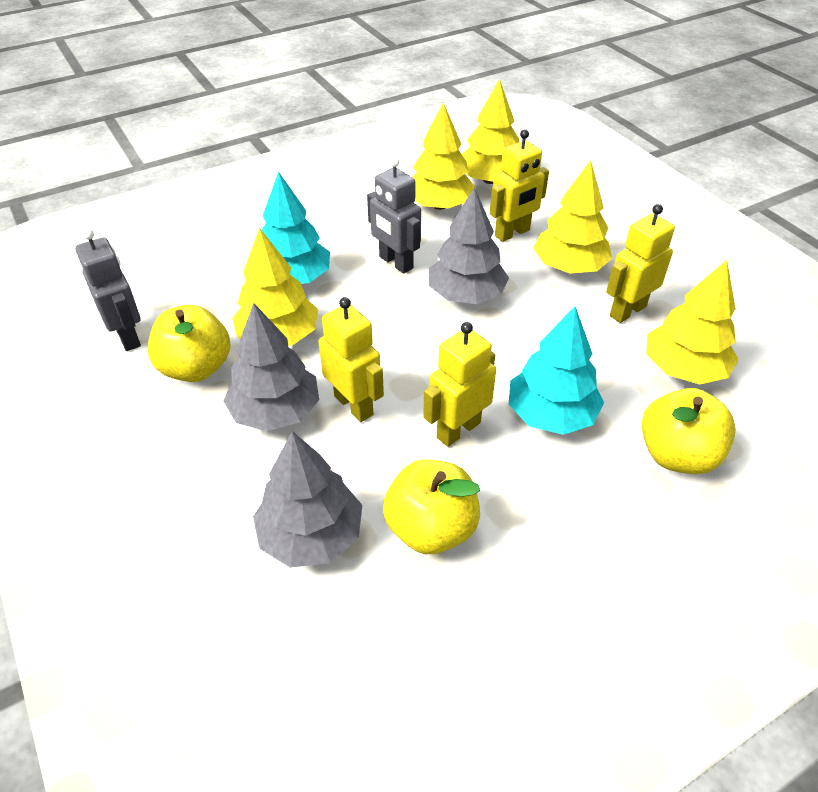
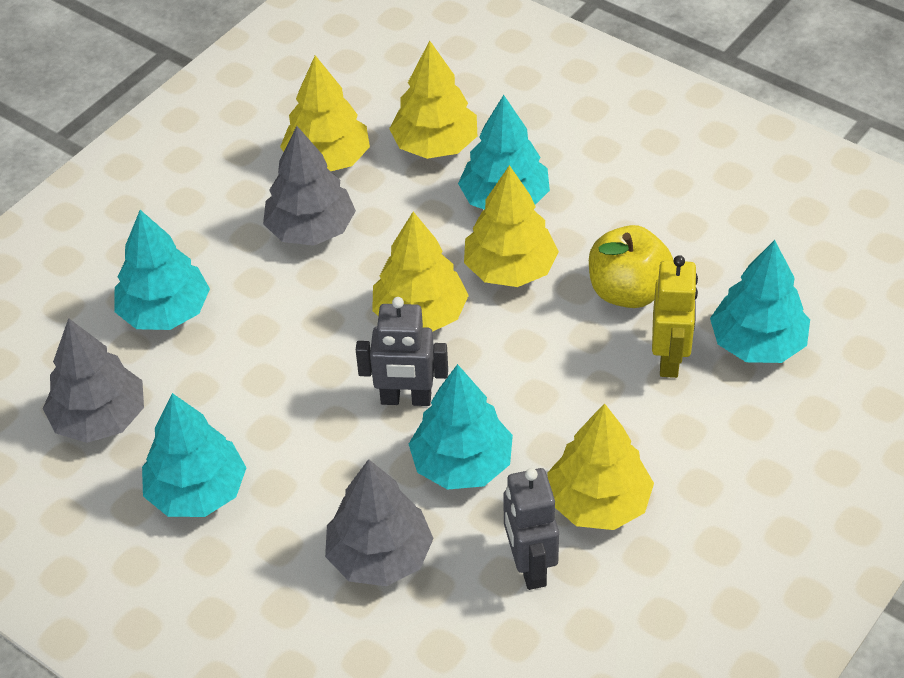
turquoise tree: 2 -> 5
yellow apple: 3 -> 1
yellow robot: 4 -> 1

